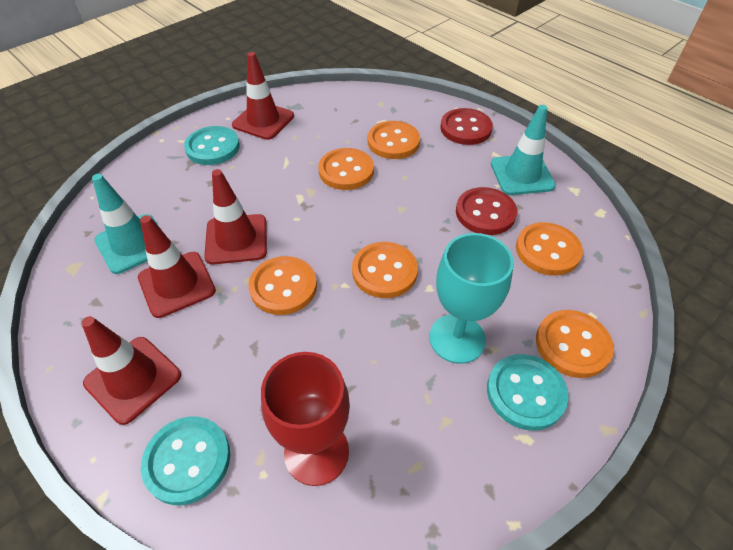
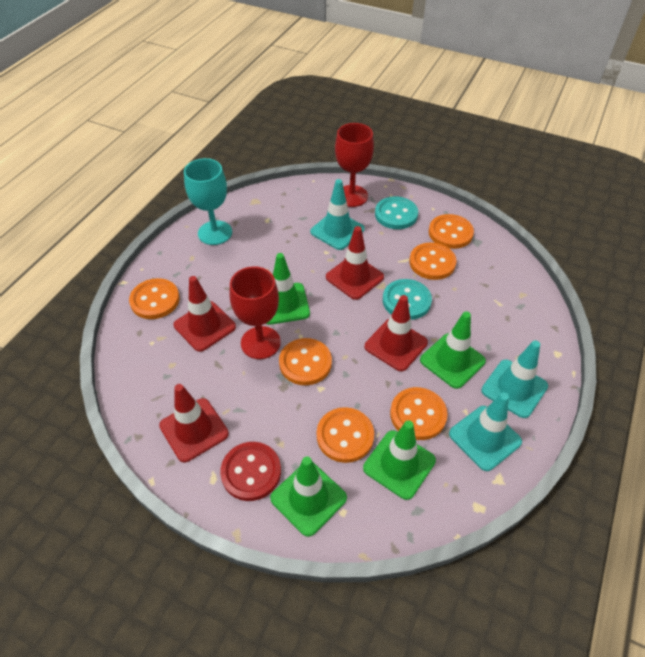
green traffic cone: 0 -> 4
red button: 2 -> 1
red goblet: 1 -> 2
turquoise button: 3 -> 2
turquoise traffic cone: 2 -> 3

